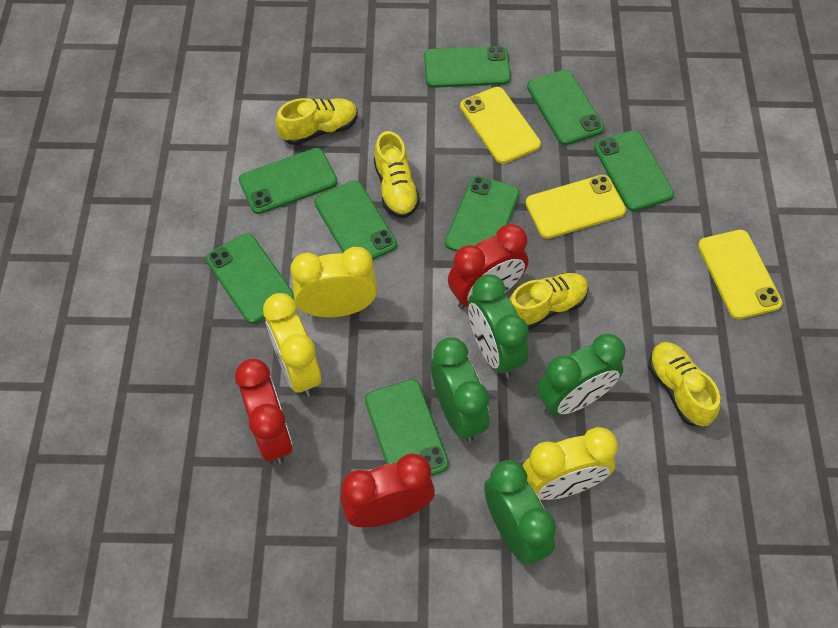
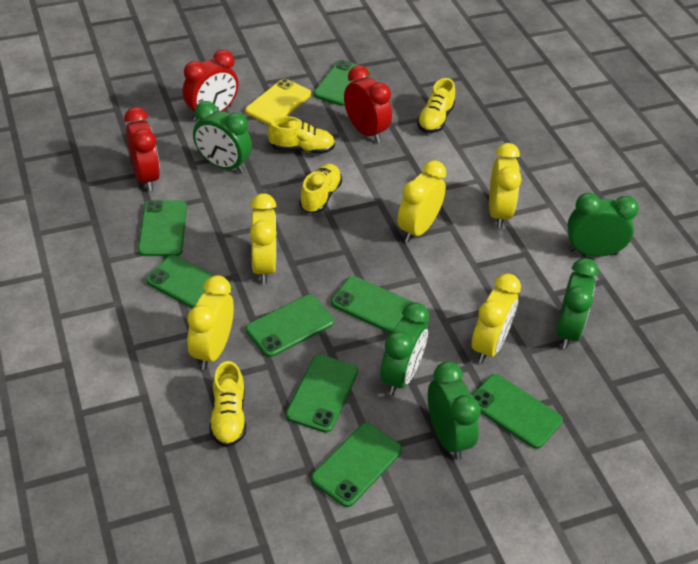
green clock: 4 -> 5
yellow clock: 3 -> 5
yellow phone: 3 -> 1

